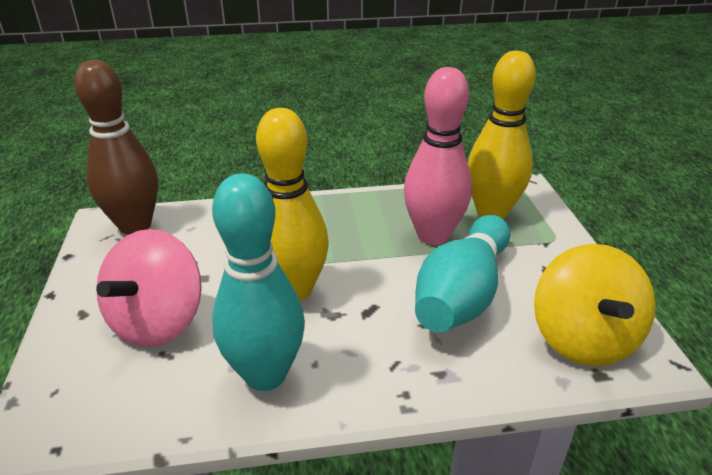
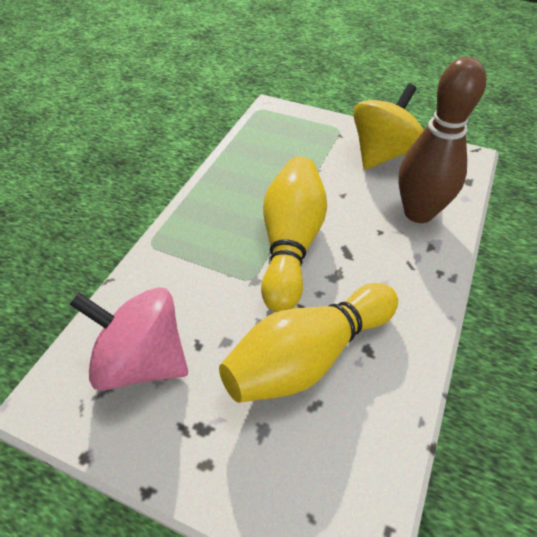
pink bowling pin: 1 -> 0
turquoise bowling pin: 2 -> 0

